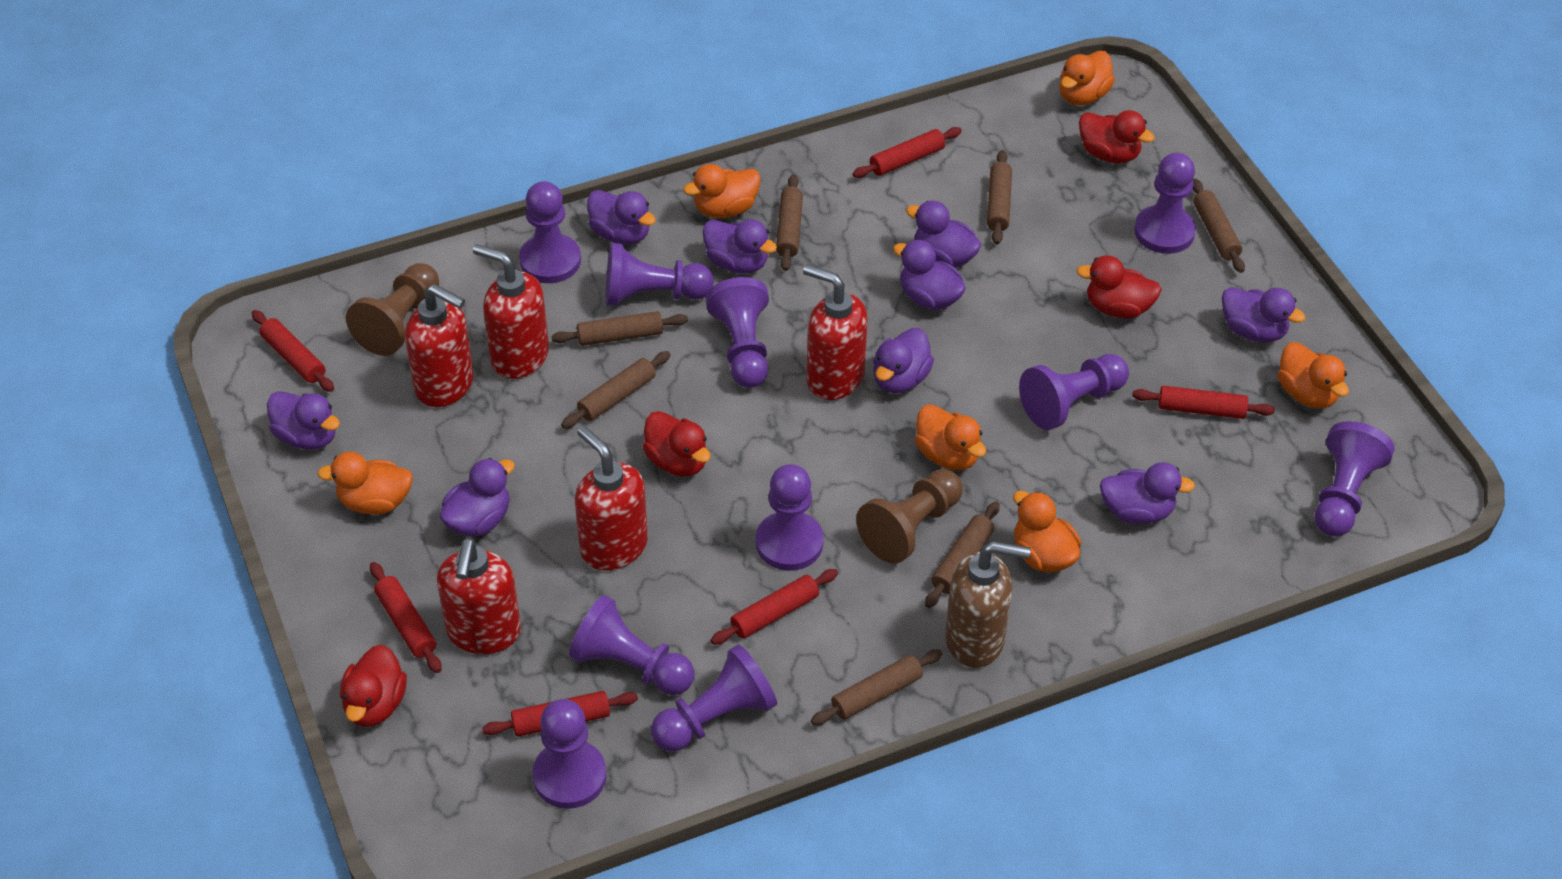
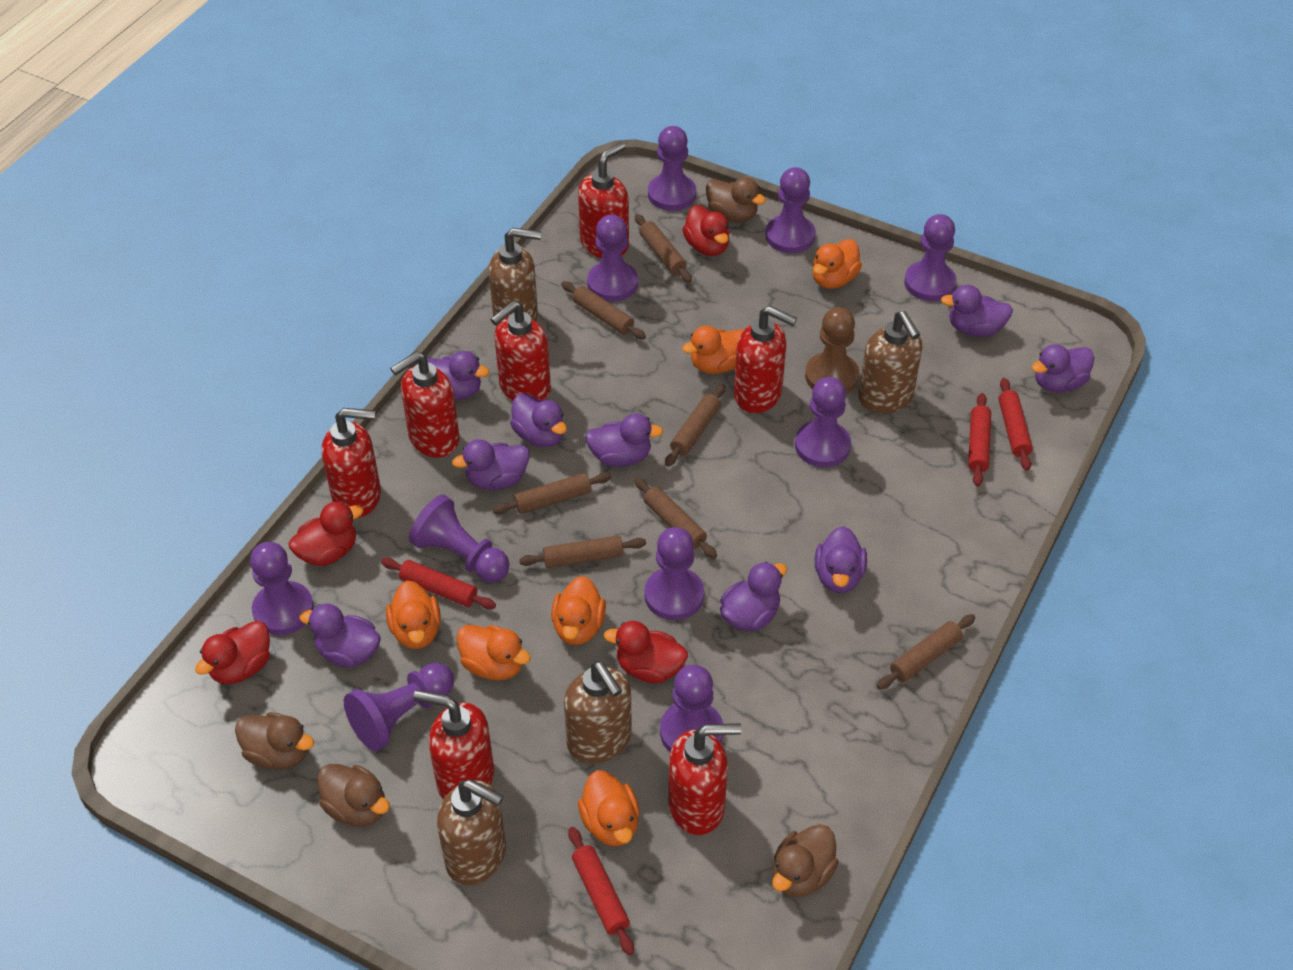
brown duck: 0 -> 4
brown pawn: 2 -> 1
brown soap dispenser: 1 -> 4
red rolling pin: 6 -> 4
red soap dispenser: 5 -> 7

